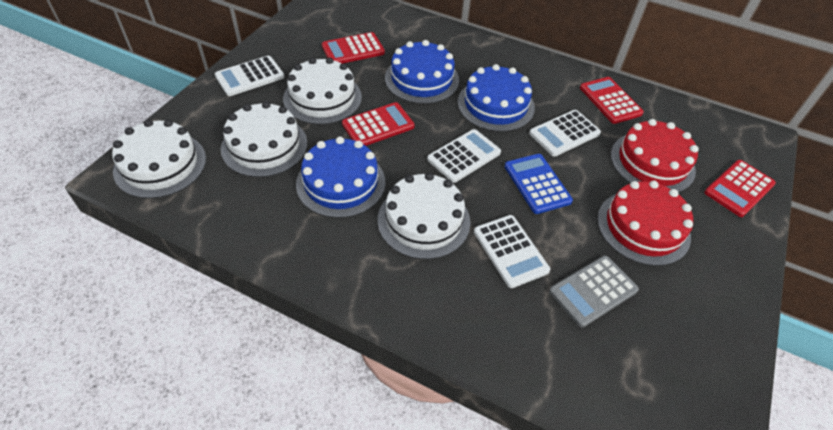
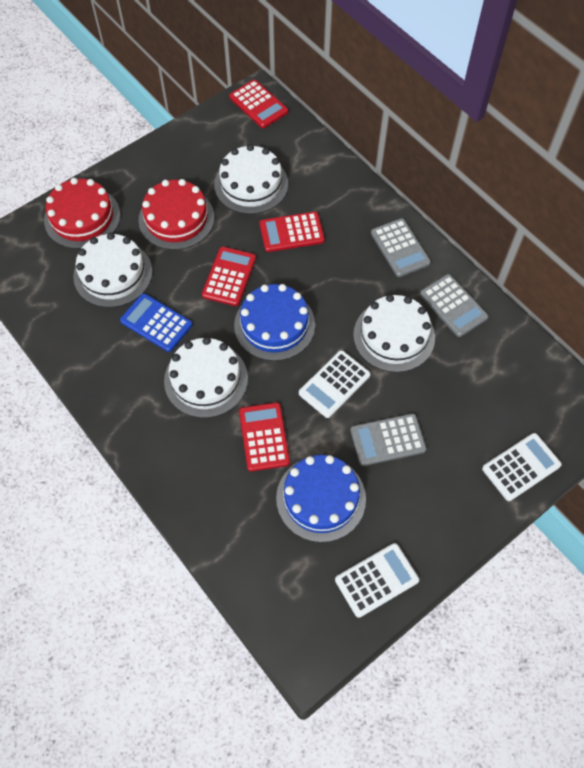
blue cake: 3 -> 2
grey calculator: 1 -> 3
white calculator: 4 -> 3

